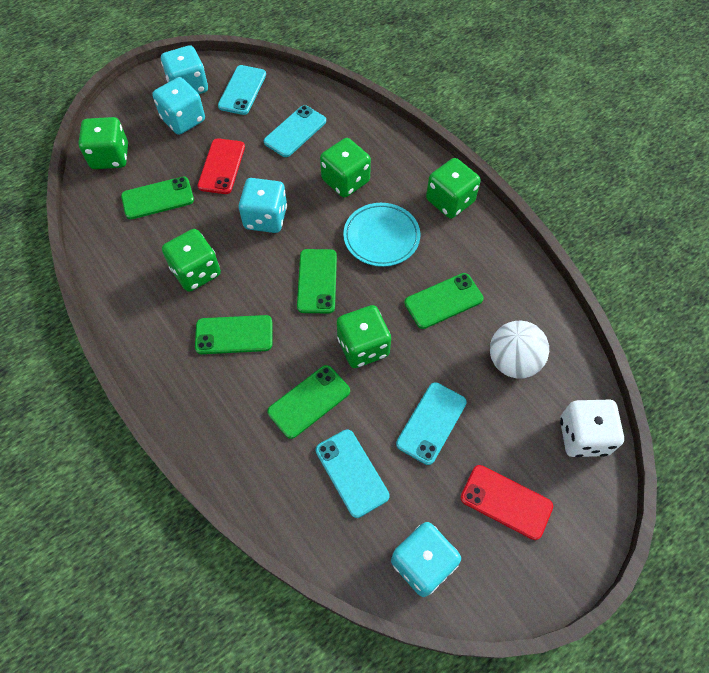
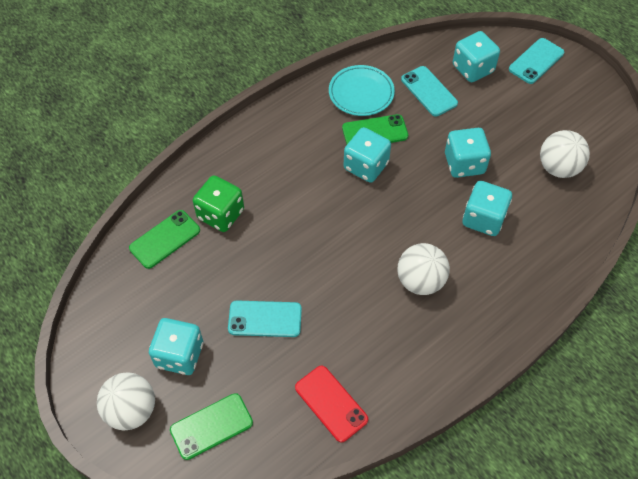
green dice: 5 -> 1
green phone: 5 -> 3
red phone: 2 -> 1
turquoise dice: 4 -> 5
turquoise phone: 4 -> 3
white ball: 1 -> 3
white dice: 1 -> 0

